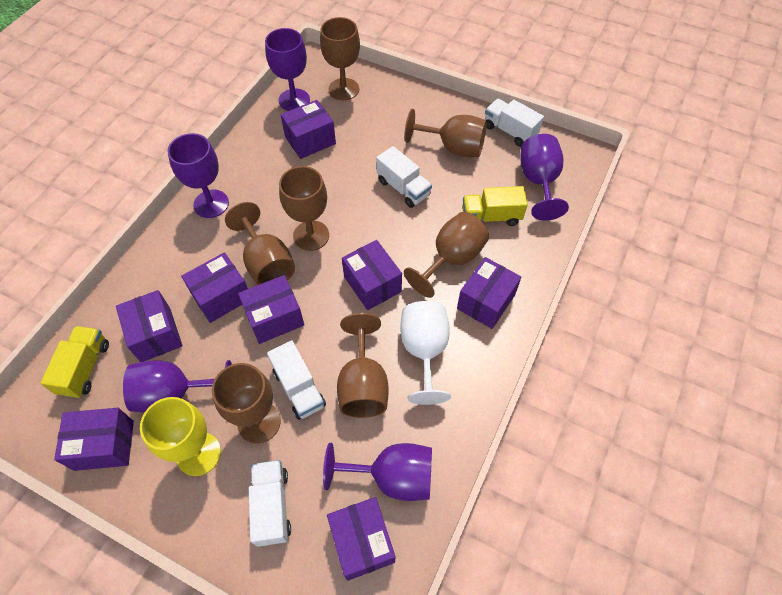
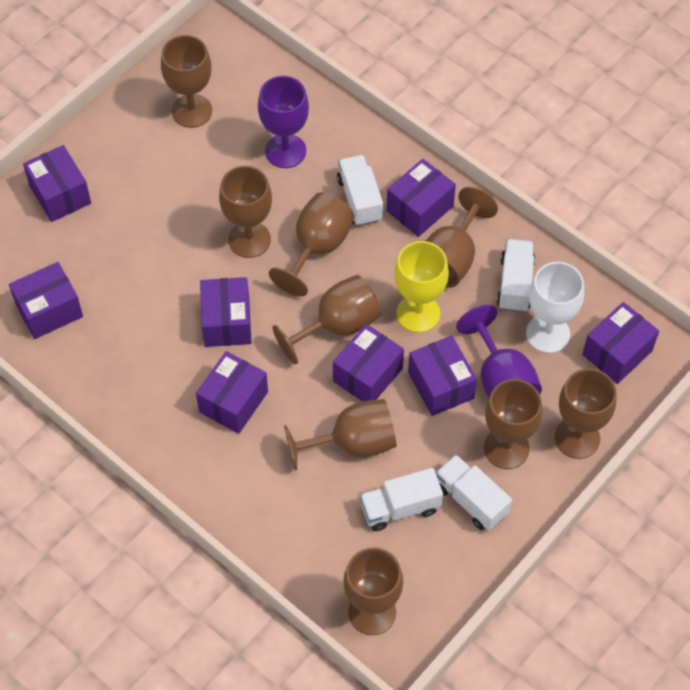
brown goblet: 7 -> 9
purple goblet: 5 -> 2
yellow truck: 2 -> 0

